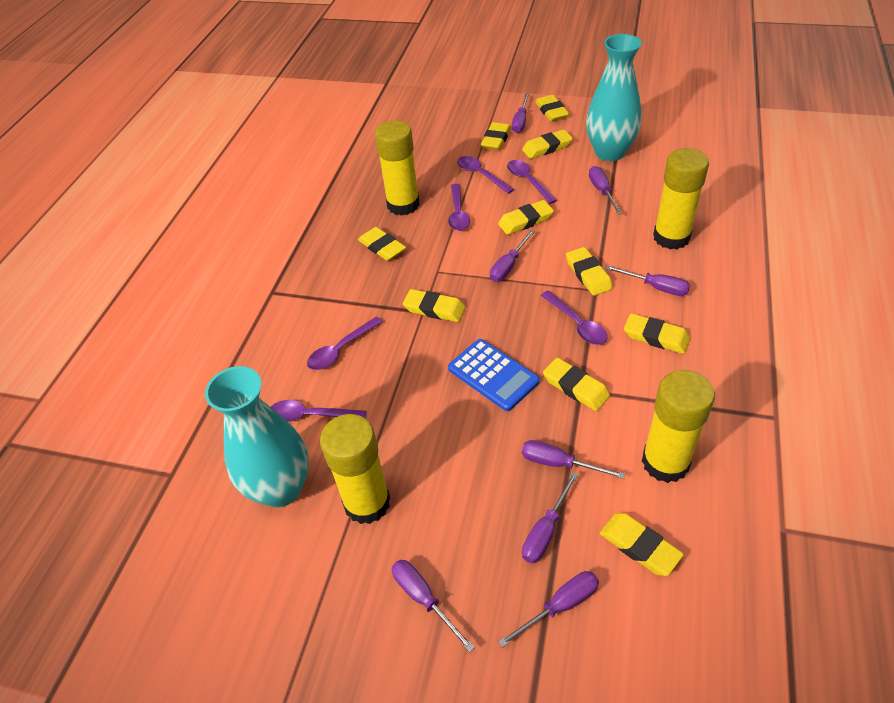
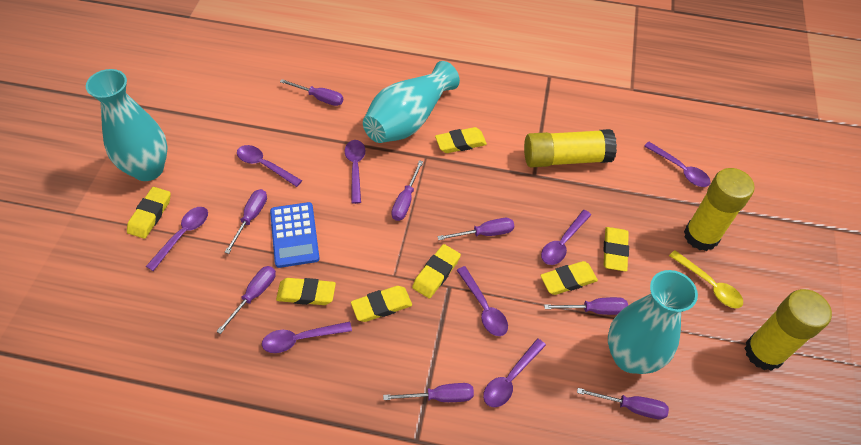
purple spoon: 6 -> 8
turquoise vase: 2 -> 3
yellow eraser: 10 -> 7
yellow glue stick: 4 -> 3
yellow spoon: 0 -> 1

